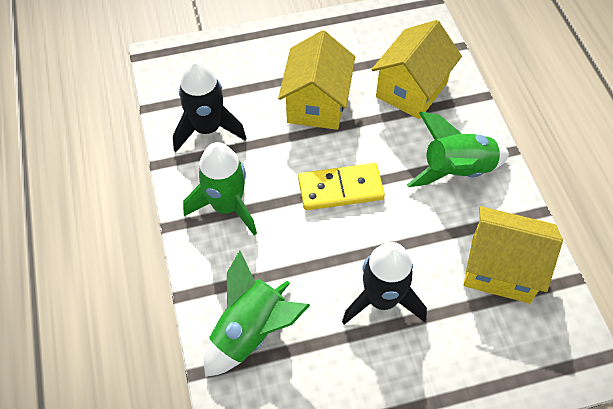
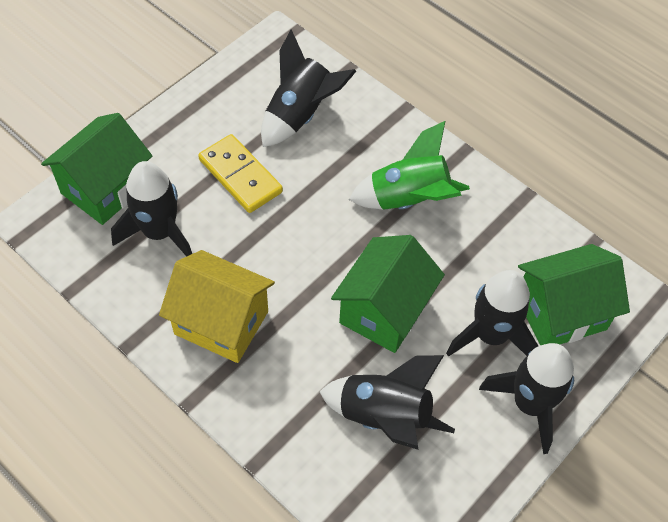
black rocket: 2 -> 5
green house: 0 -> 3
green rocket: 3 -> 1
yellow house: 3 -> 1

